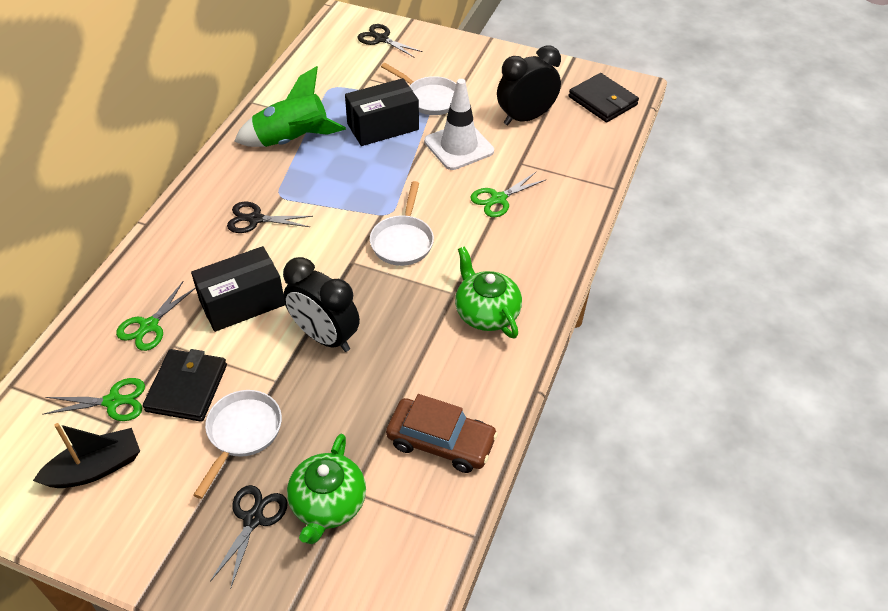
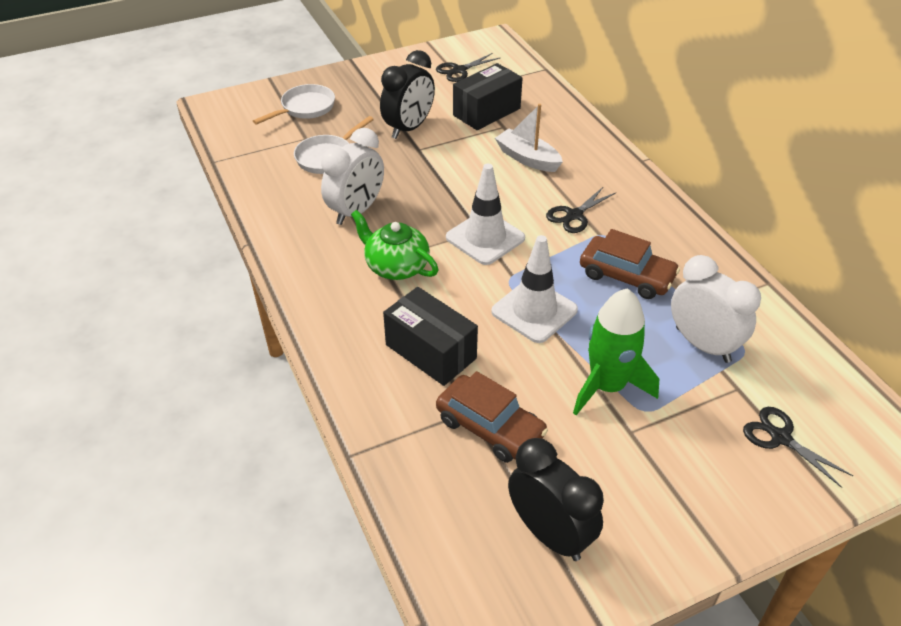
black boat: 1 -> 0
black wallet: 2 -> 0
brown car: 1 -> 2
green scissors: 3 -> 0
green teapot: 2 -> 1
white boat: 0 -> 1
white clock: 0 -> 2
white pan: 3 -> 2
white traffic cone: 1 -> 2

